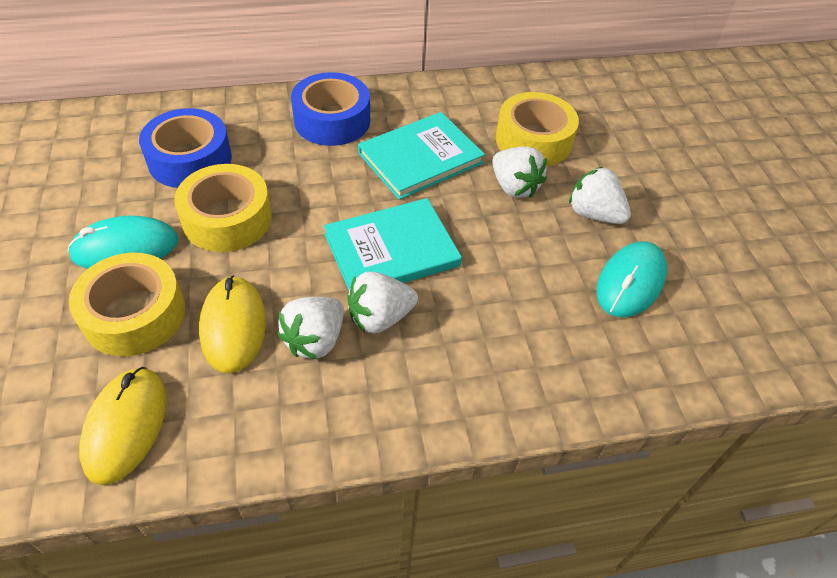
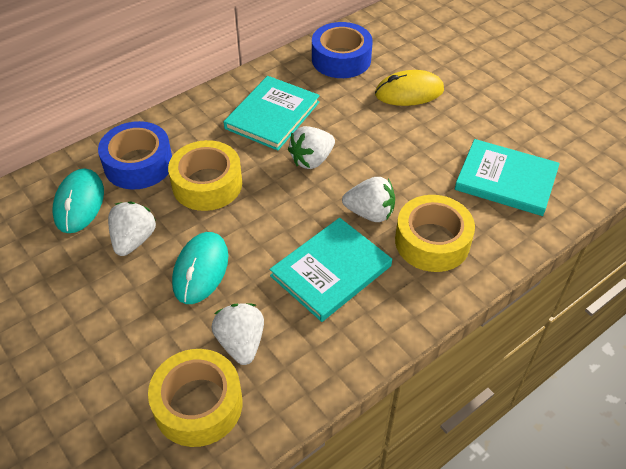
turquoise book: 2 -> 3
yellow mouse: 2 -> 1

